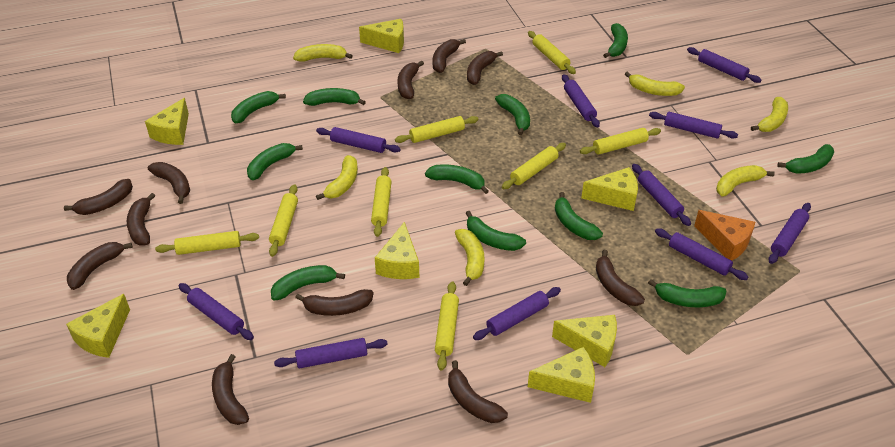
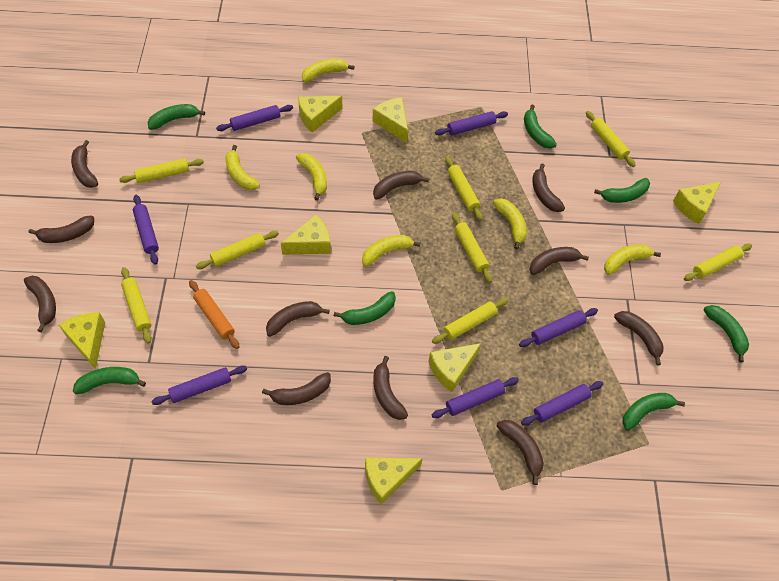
green banana: 11 -> 7
orange cheese: 1 -> 0
orange rolling pin: 0 -> 1
purple rolling pin: 10 -> 7

